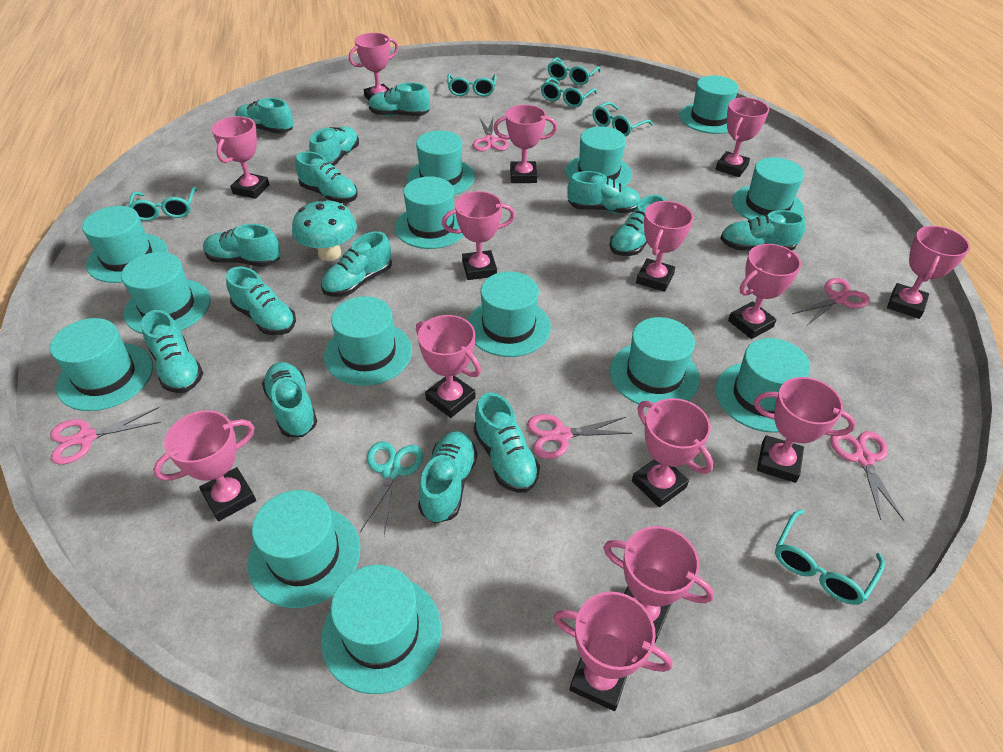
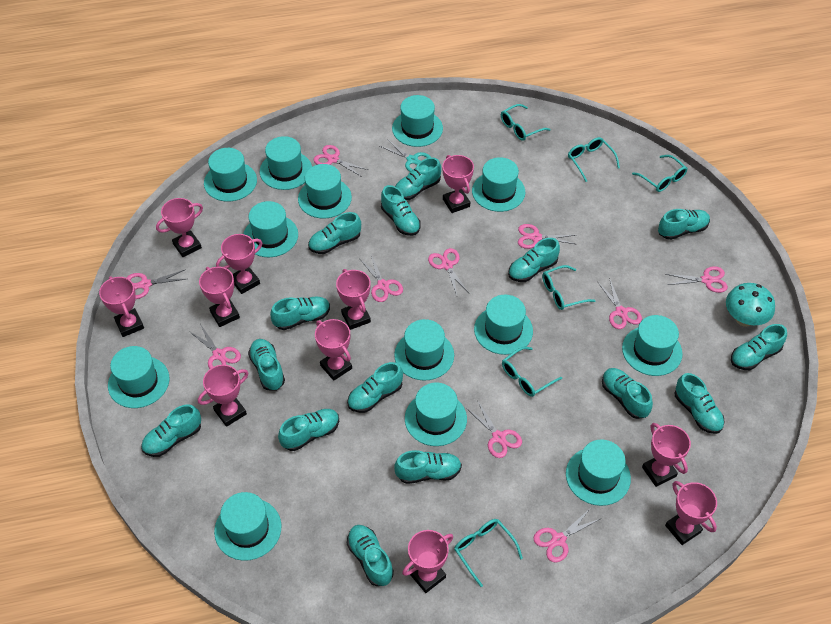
pink scissors: 5 -> 10
pink trophy: 14 -> 11
turquoise hat: 14 -> 13
turquoise shoe: 14 -> 15

